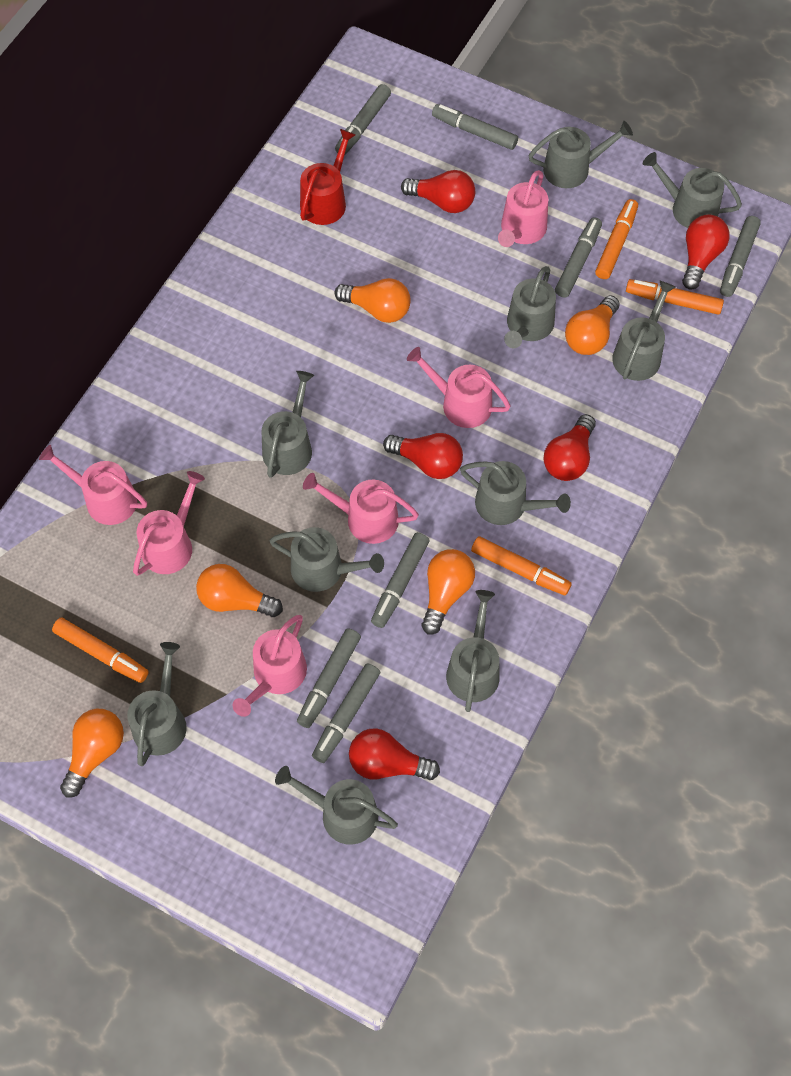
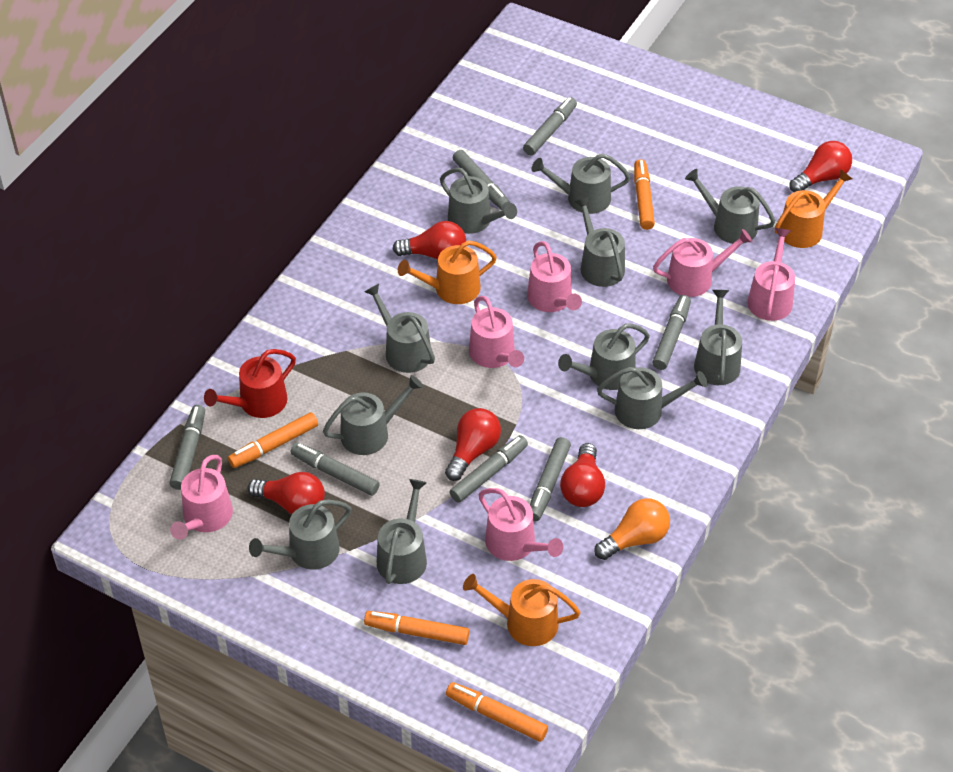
grey watering can: 10 -> 11
orange light bulb: 5 -> 1
orange watering can: 0 -> 3

